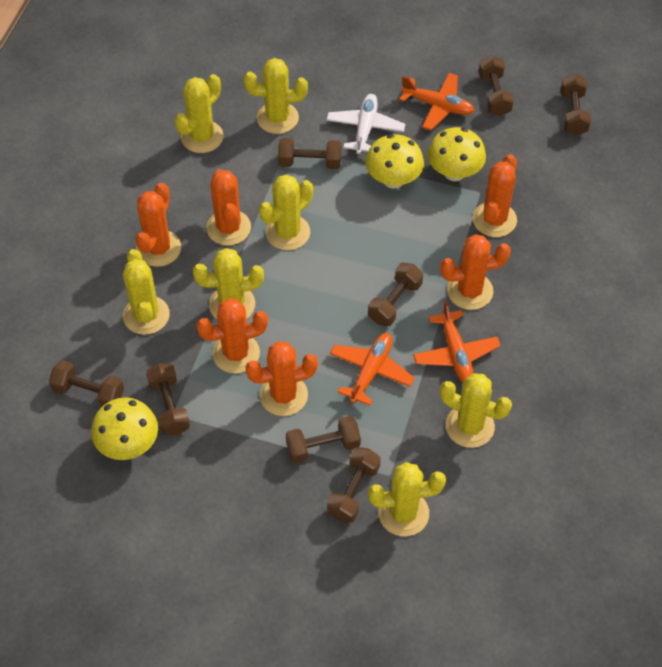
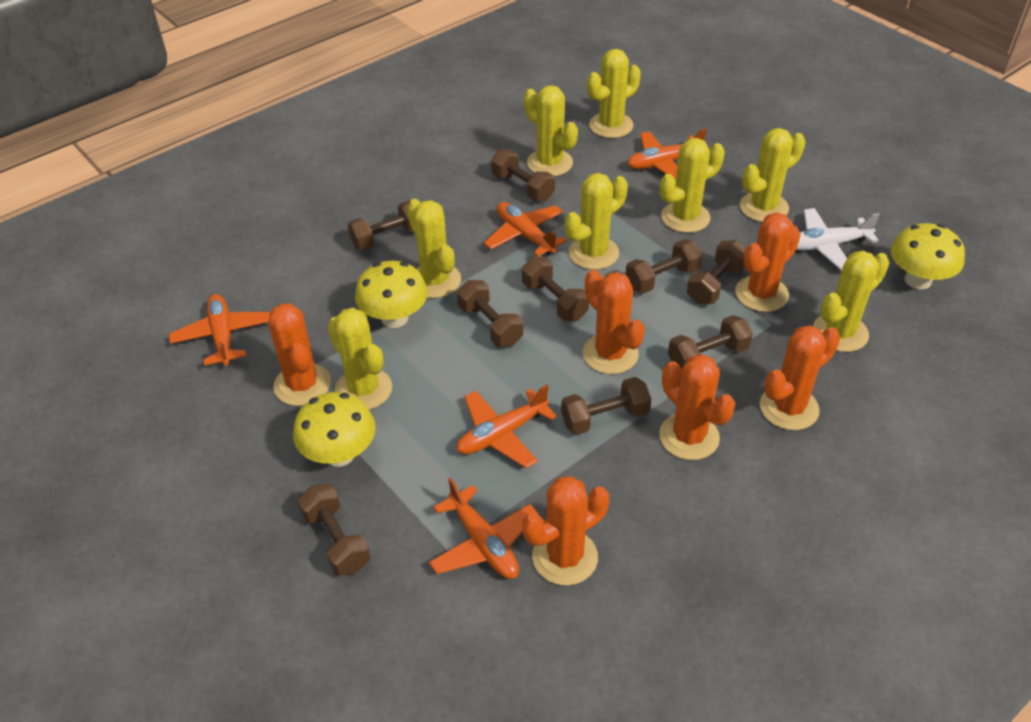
brown dumbbell: 8 -> 9
orange plane: 3 -> 5
yellow cactus: 7 -> 8

